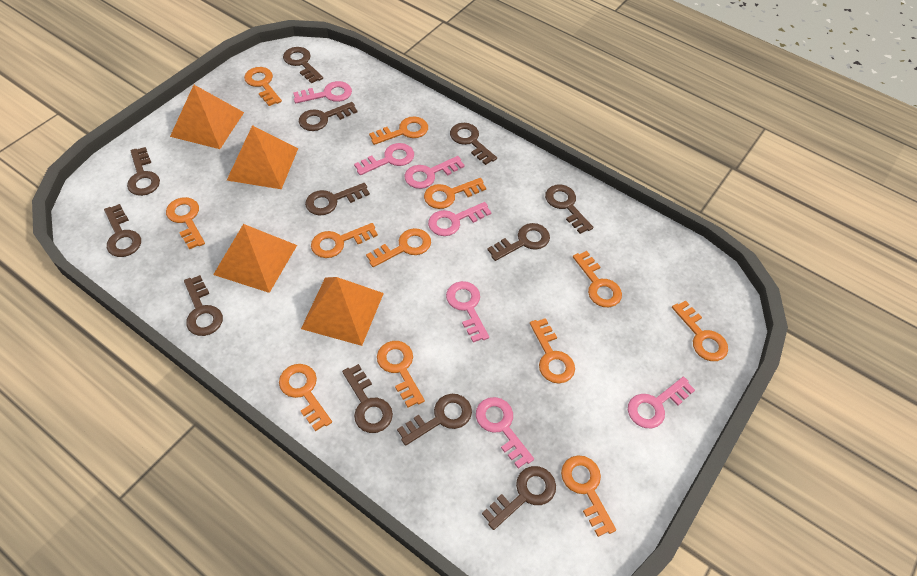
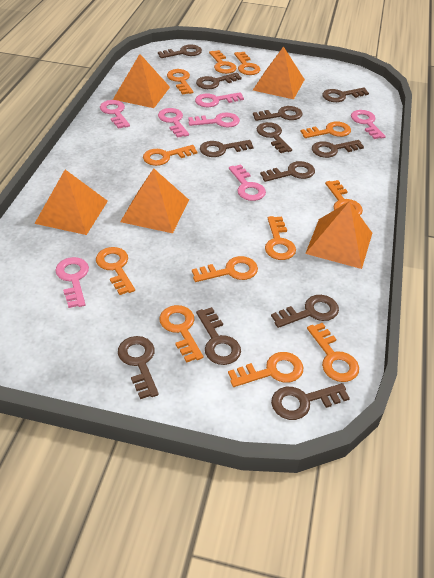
orange pyramid: 4 -> 5

